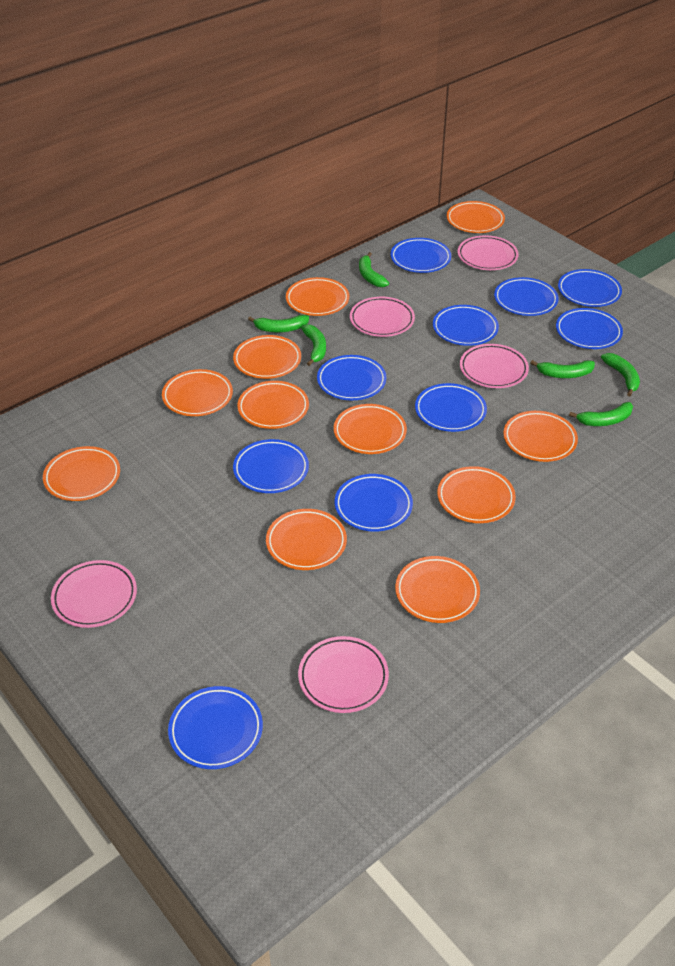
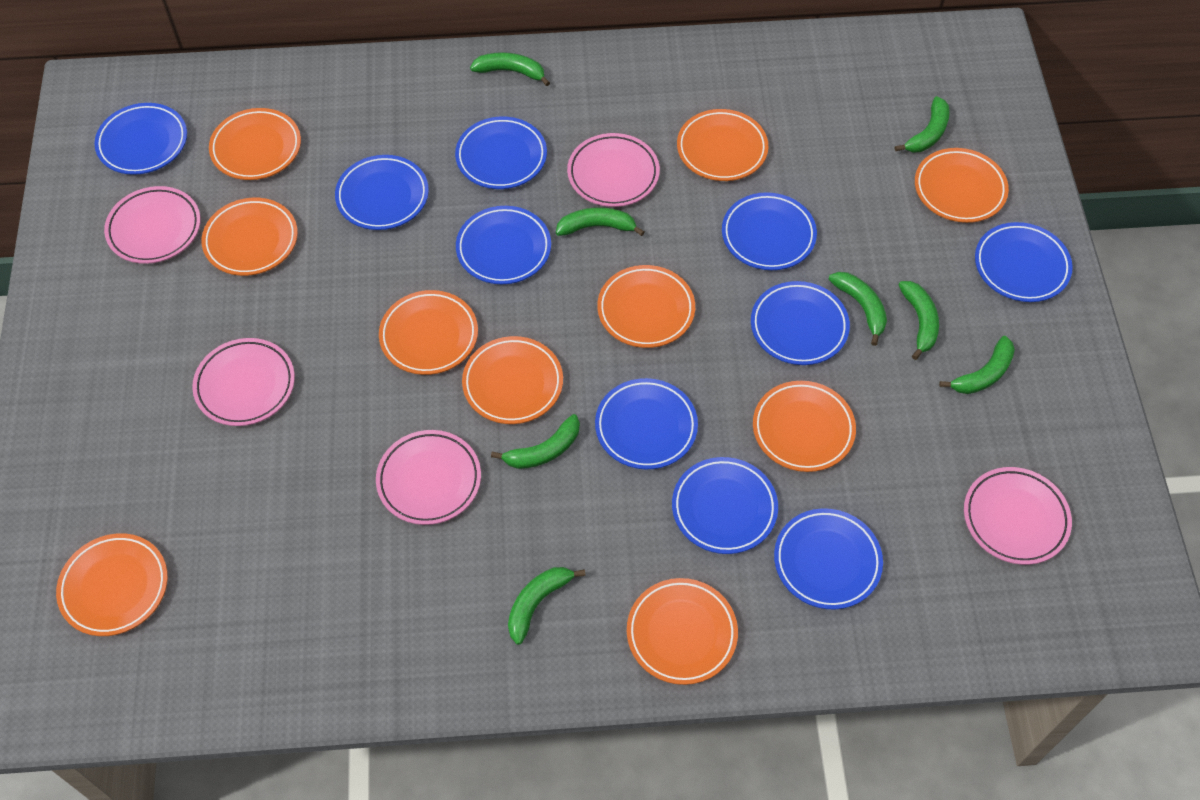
green banana: 6 -> 8
orange plate: 11 -> 10

